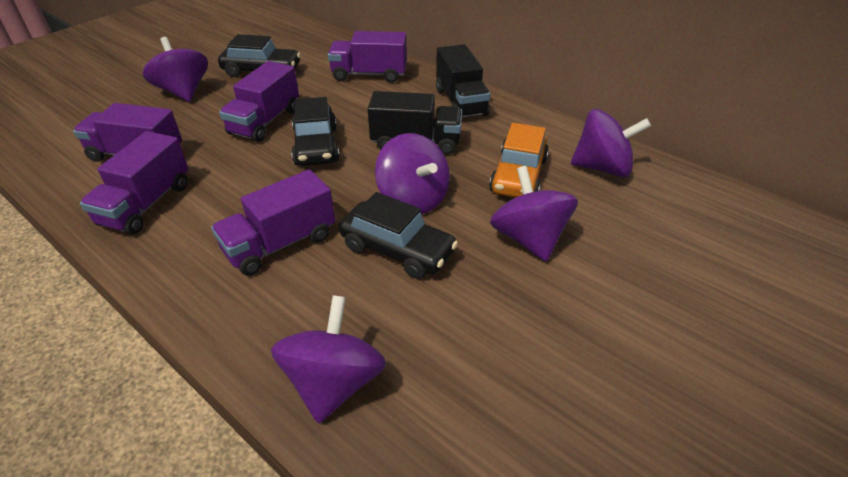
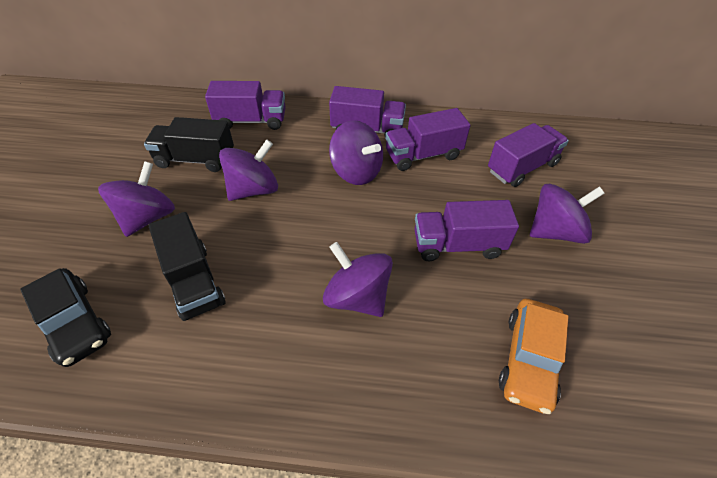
black car: 3 -> 1

